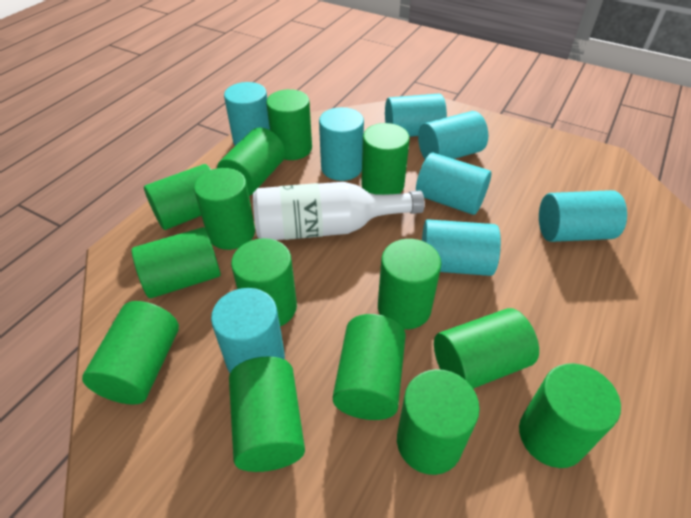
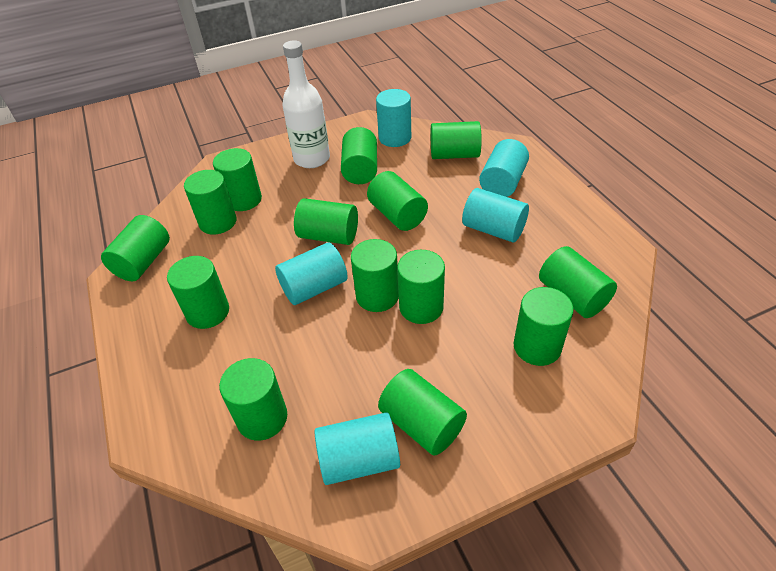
turquoise cylinder: 8 -> 5

